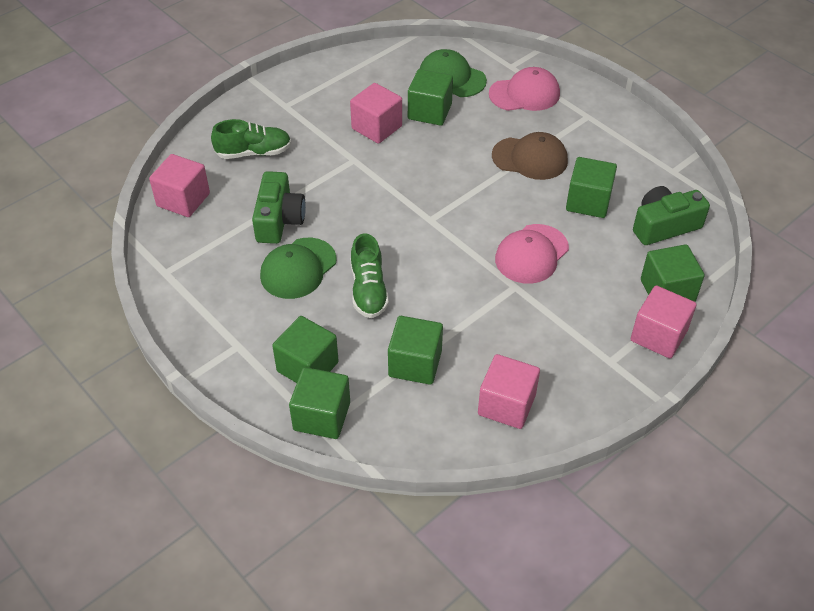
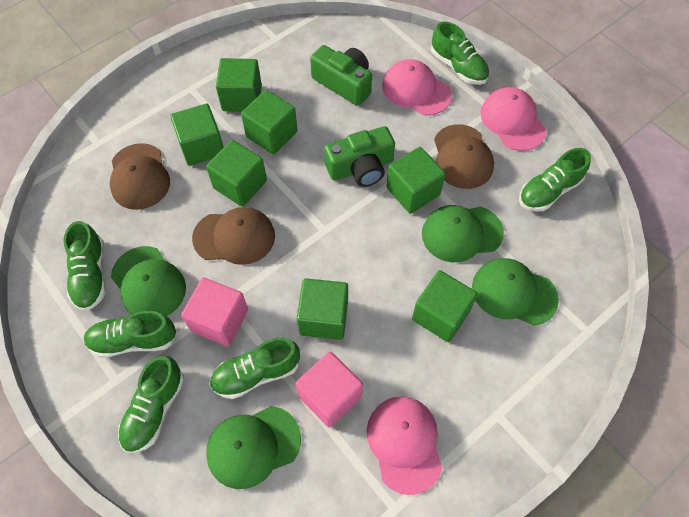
brown cap: 1 -> 3
green cap: 2 -> 4
green cube: 6 -> 7
green shoe: 2 -> 6
pink cap: 2 -> 3
pink cube: 4 -> 2

